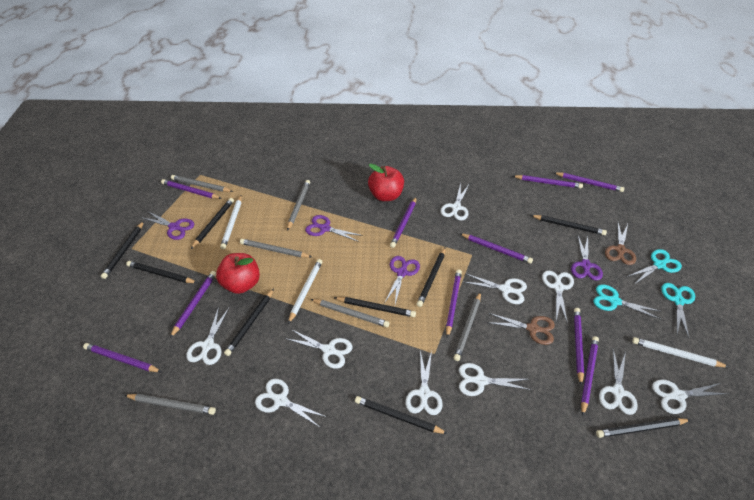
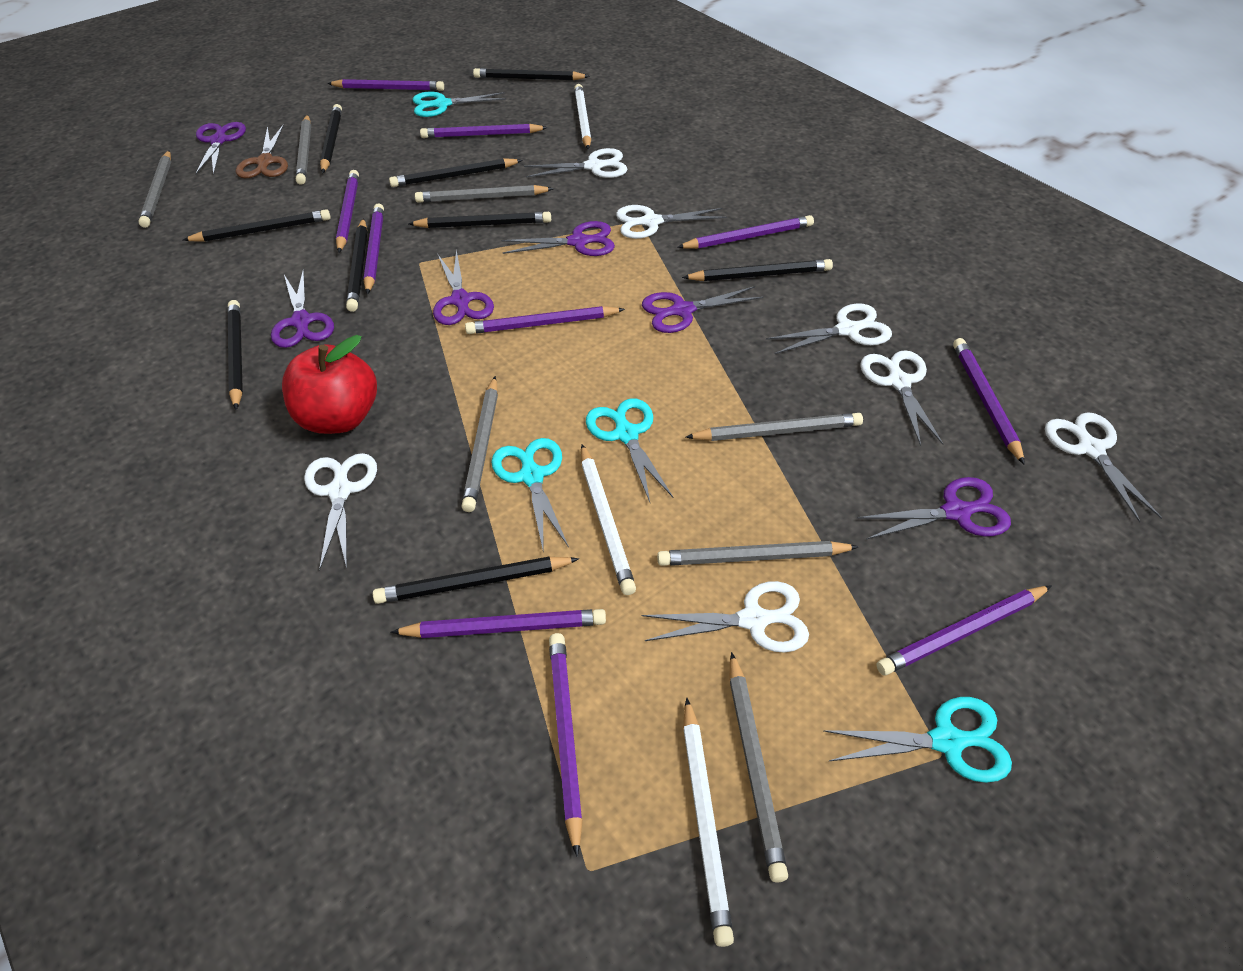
brown scissors: 2 -> 1
grey pencil: 6 -> 7
purple scissors: 4 -> 6
red apple: 2 -> 1
turquoise scissors: 3 -> 4
white scissors: 10 -> 7

